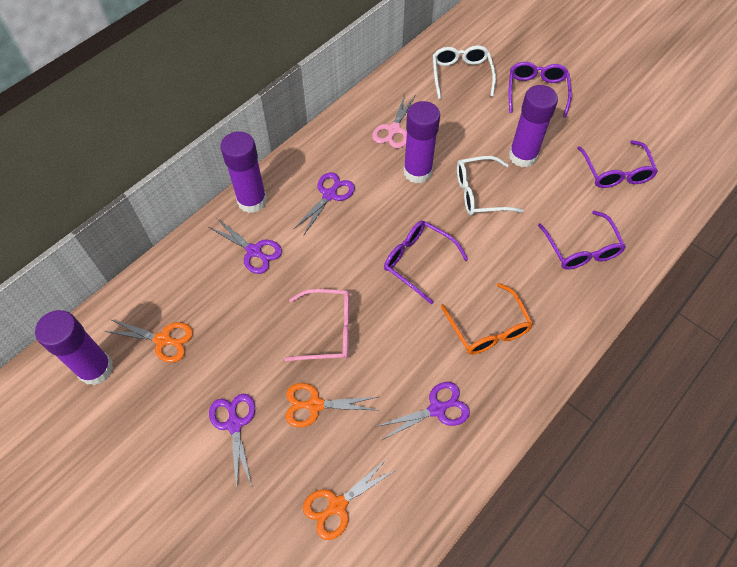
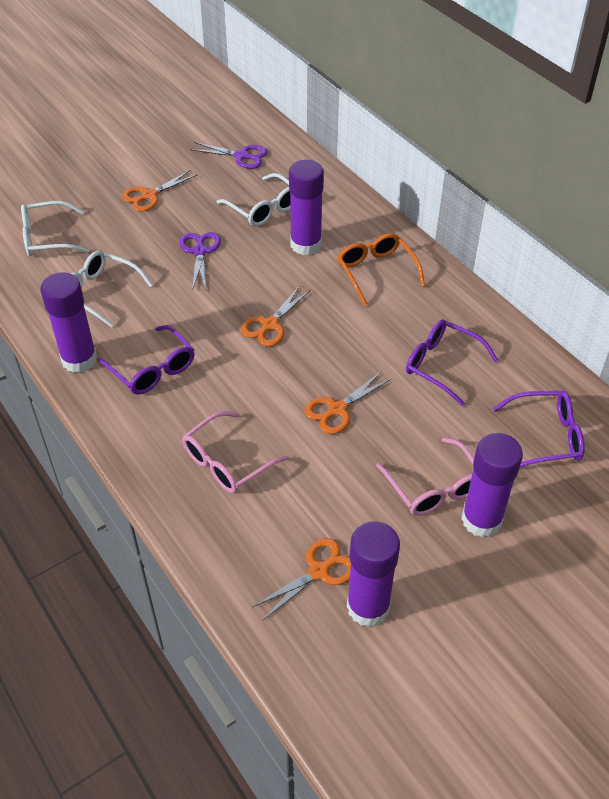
orange scissors: 3 -> 4
pink glasses: 1 -> 2
pink scissors: 1 -> 0
purple glasses: 4 -> 3
purple scissors: 4 -> 2
white glasses: 2 -> 3

